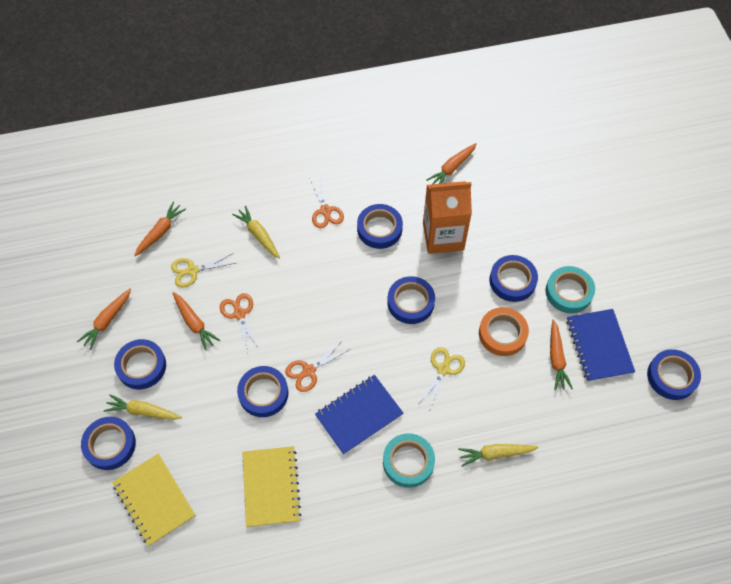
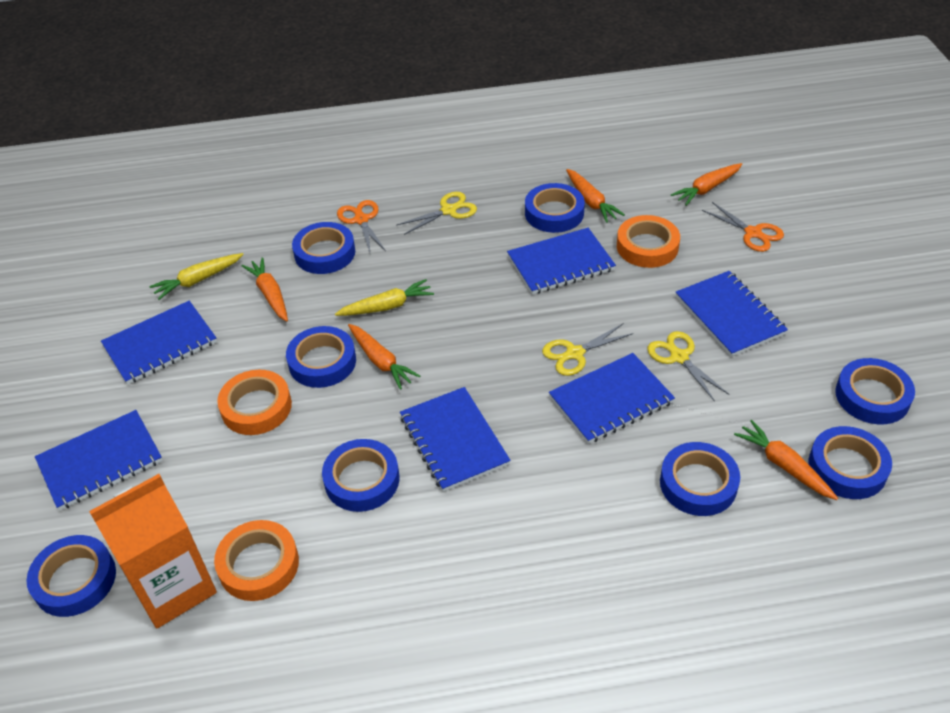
blue notebook: 2 -> 6
blue tape: 7 -> 8
orange scissors: 3 -> 2
orange tape: 1 -> 3
turquoise tape: 2 -> 0
yellow carrot: 3 -> 2
yellow notebook: 2 -> 0
yellow scissors: 2 -> 3

